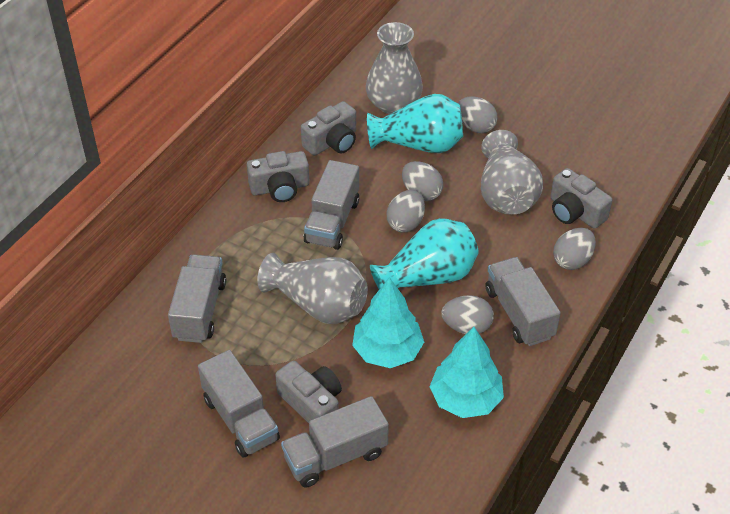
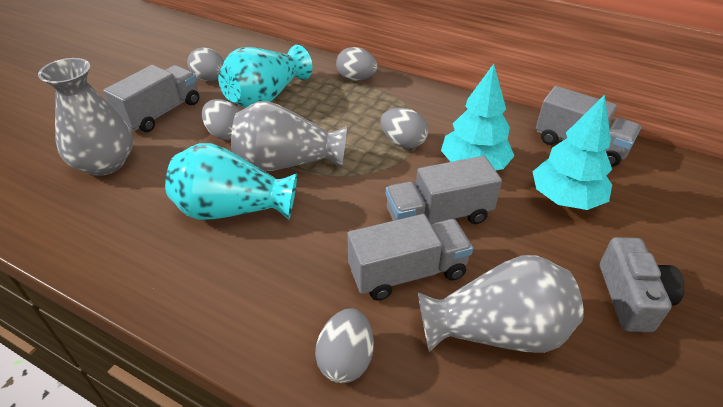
grey camera: 4 -> 1
grey truck: 5 -> 4

